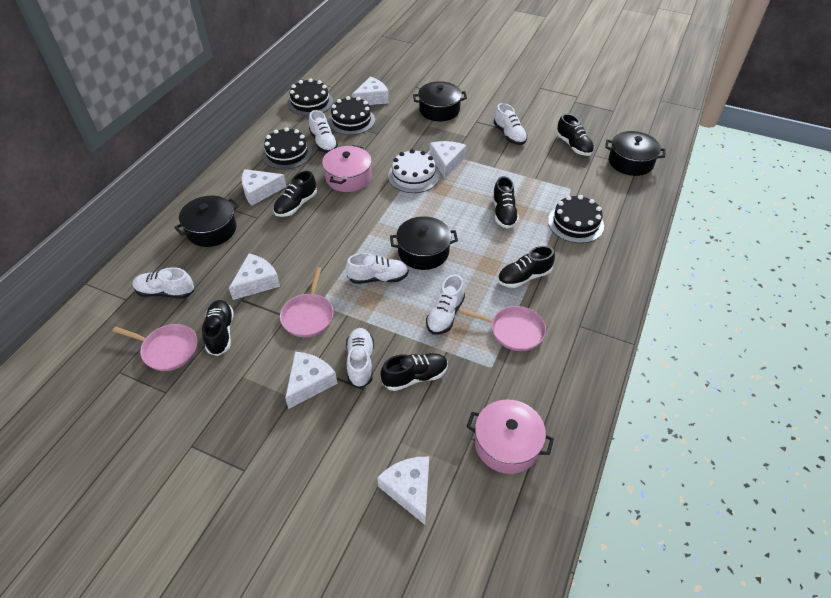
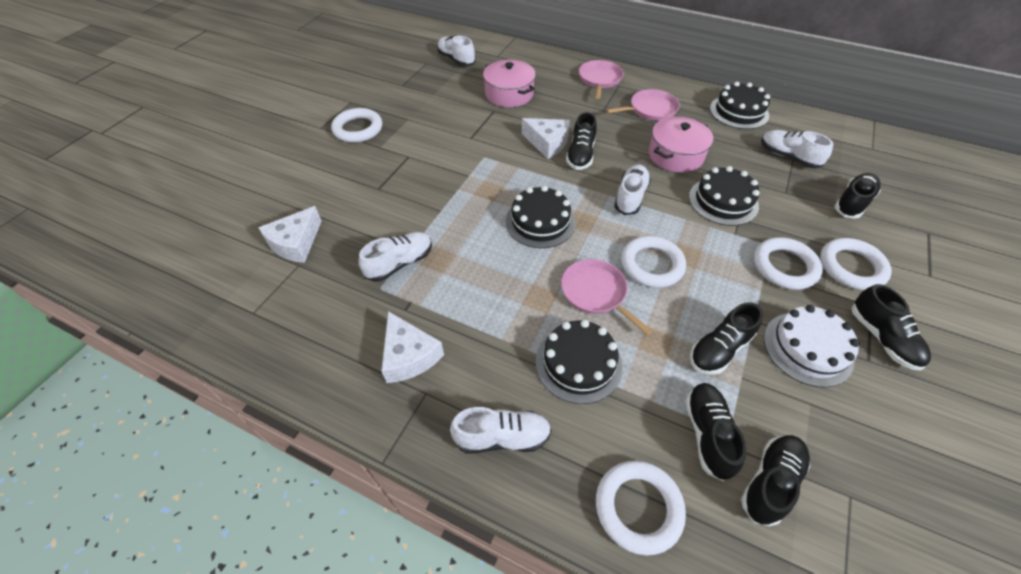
black pot: 4 -> 0
white cheese: 6 -> 3
white ring: 0 -> 5
white shoe: 6 -> 5

